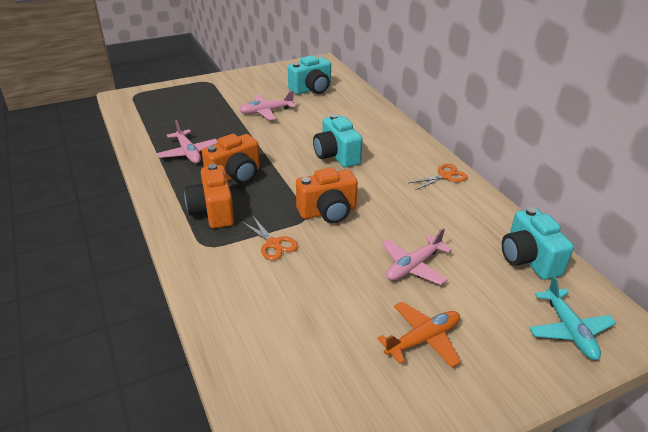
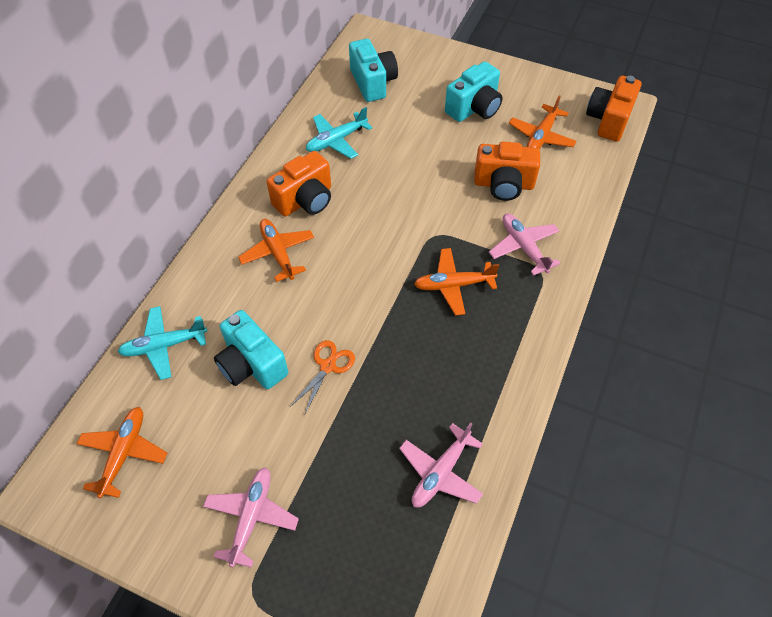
orange plane: 1 -> 4
orange scissors: 2 -> 1
turquoise plane: 1 -> 2

